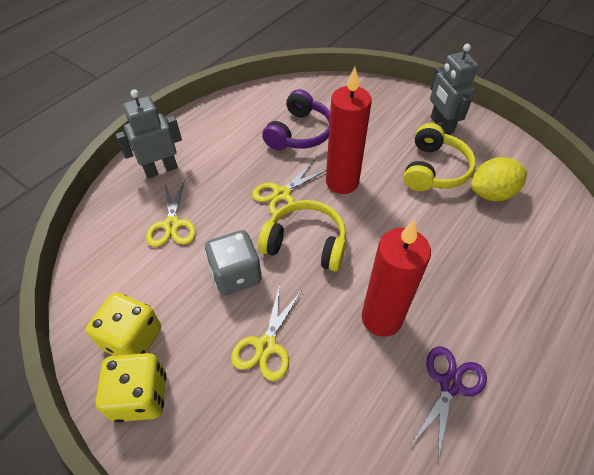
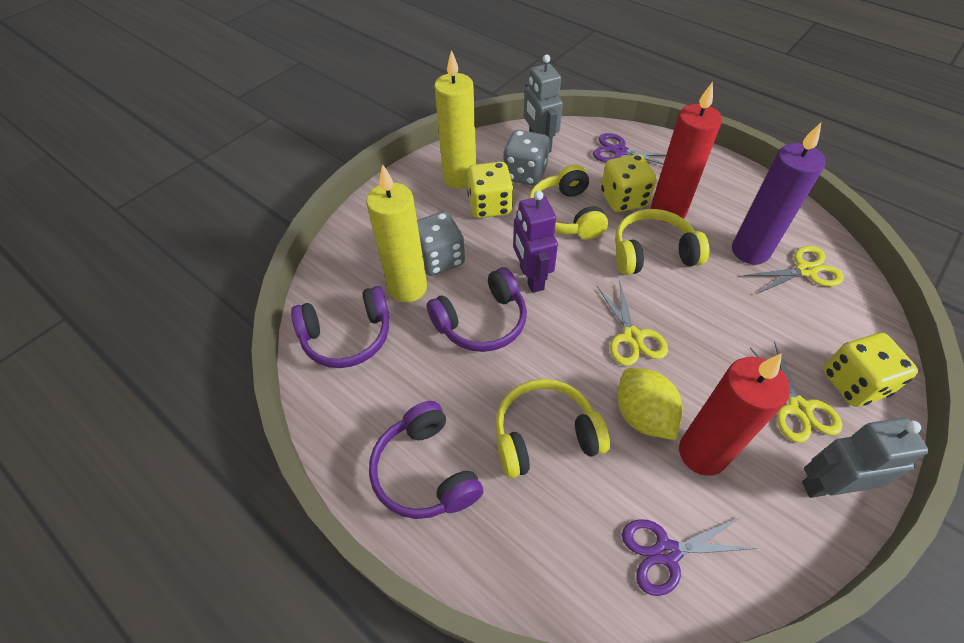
grey dice: 1 -> 2
purple candle: 0 -> 1
purple headphones: 1 -> 3
purple robot: 0 -> 1
purple scissors: 1 -> 2
yellow candle: 0 -> 2
yellow dice: 2 -> 3
yellow headphones: 2 -> 3

